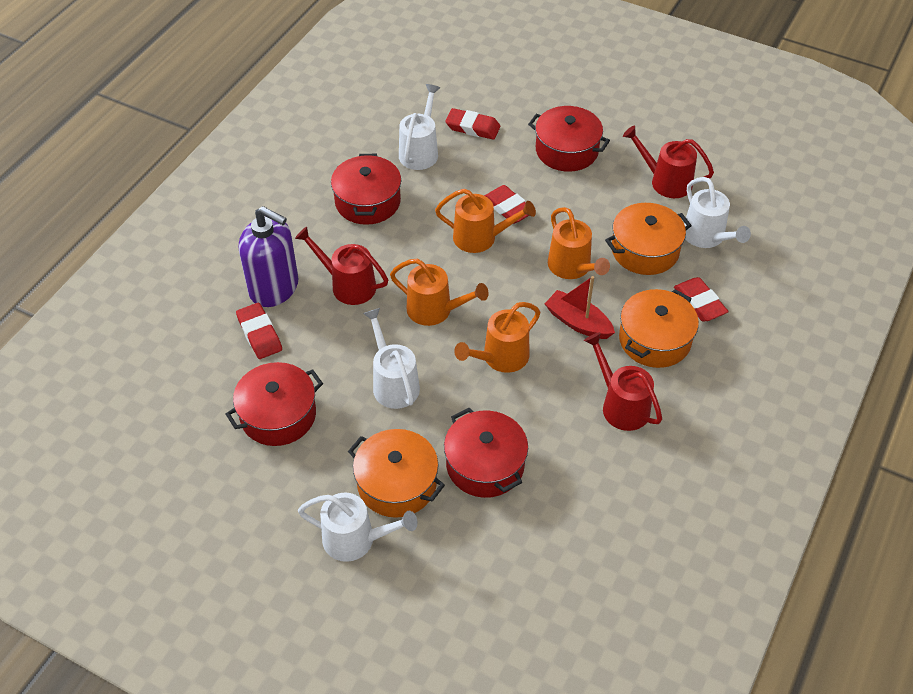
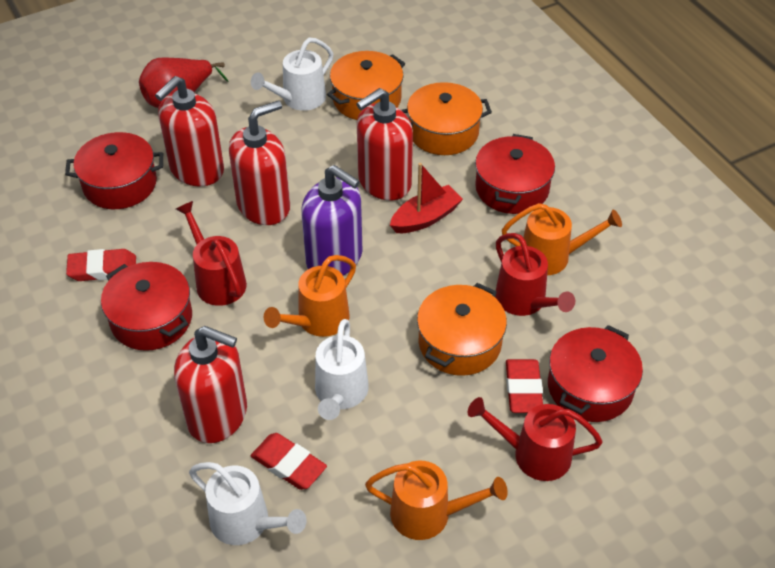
orange watering can: 4 -> 3
red eraser: 4 -> 3
red pear: 0 -> 1
red soap dispenser: 0 -> 4
white watering can: 4 -> 3

